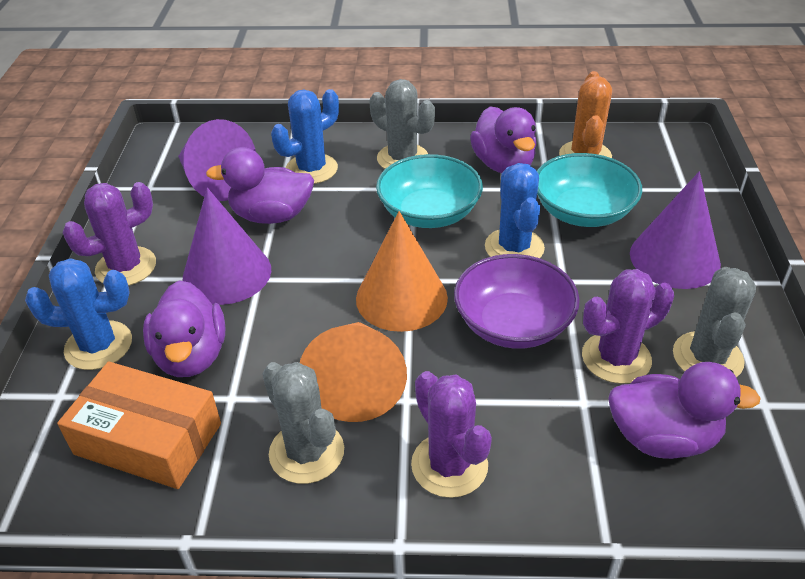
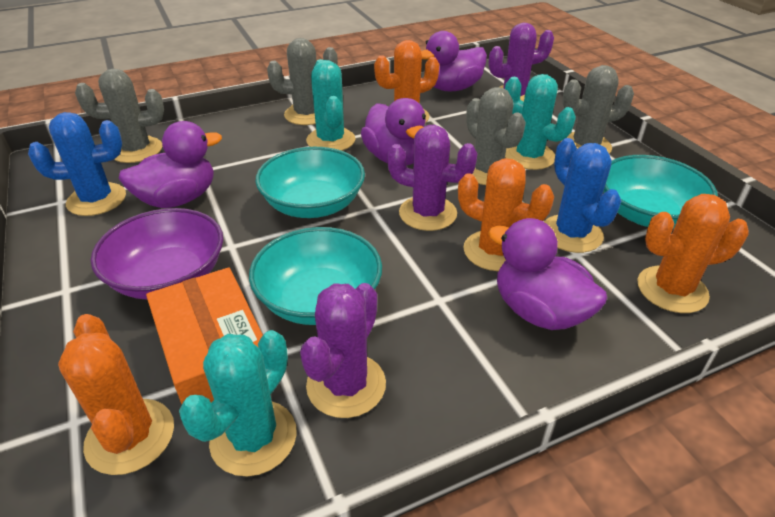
blue cactus: 3 -> 2
grey cactus: 3 -> 4
orange cactus: 1 -> 4
orange cone: 2 -> 0
purple cone: 3 -> 0
turquoise bowl: 2 -> 3
turquoise cactus: 0 -> 3

